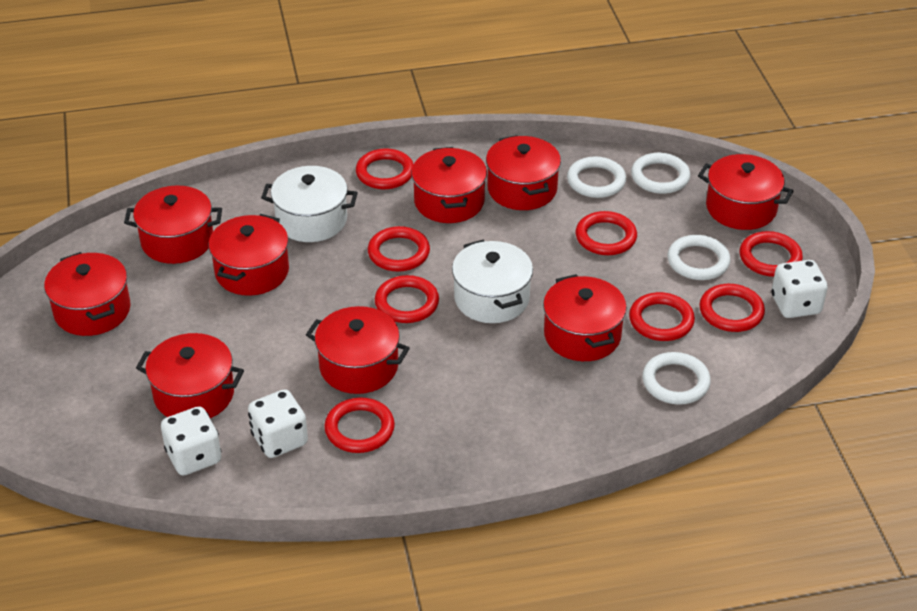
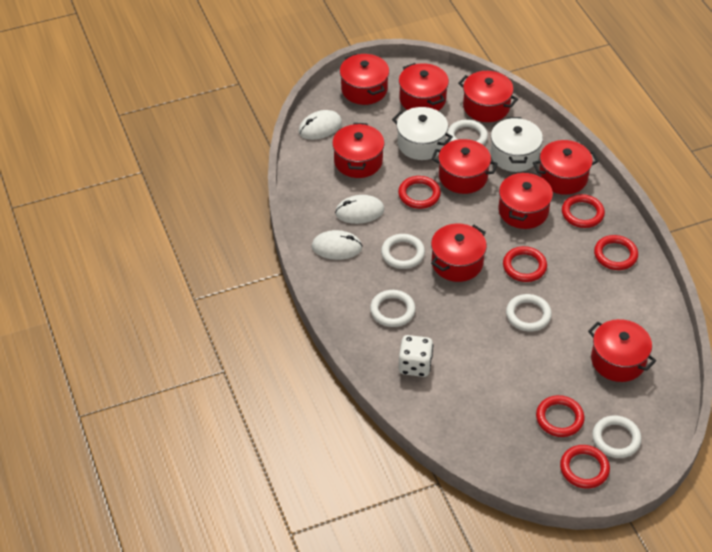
red ring: 8 -> 6
white dice: 3 -> 1
white mouse: 0 -> 3
white ring: 4 -> 5

